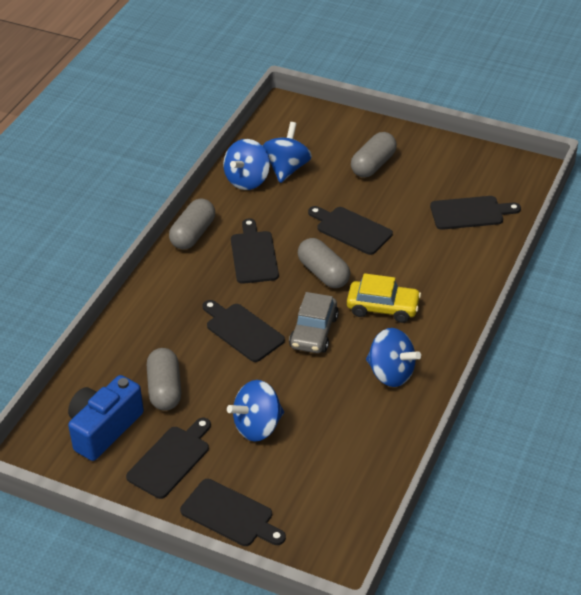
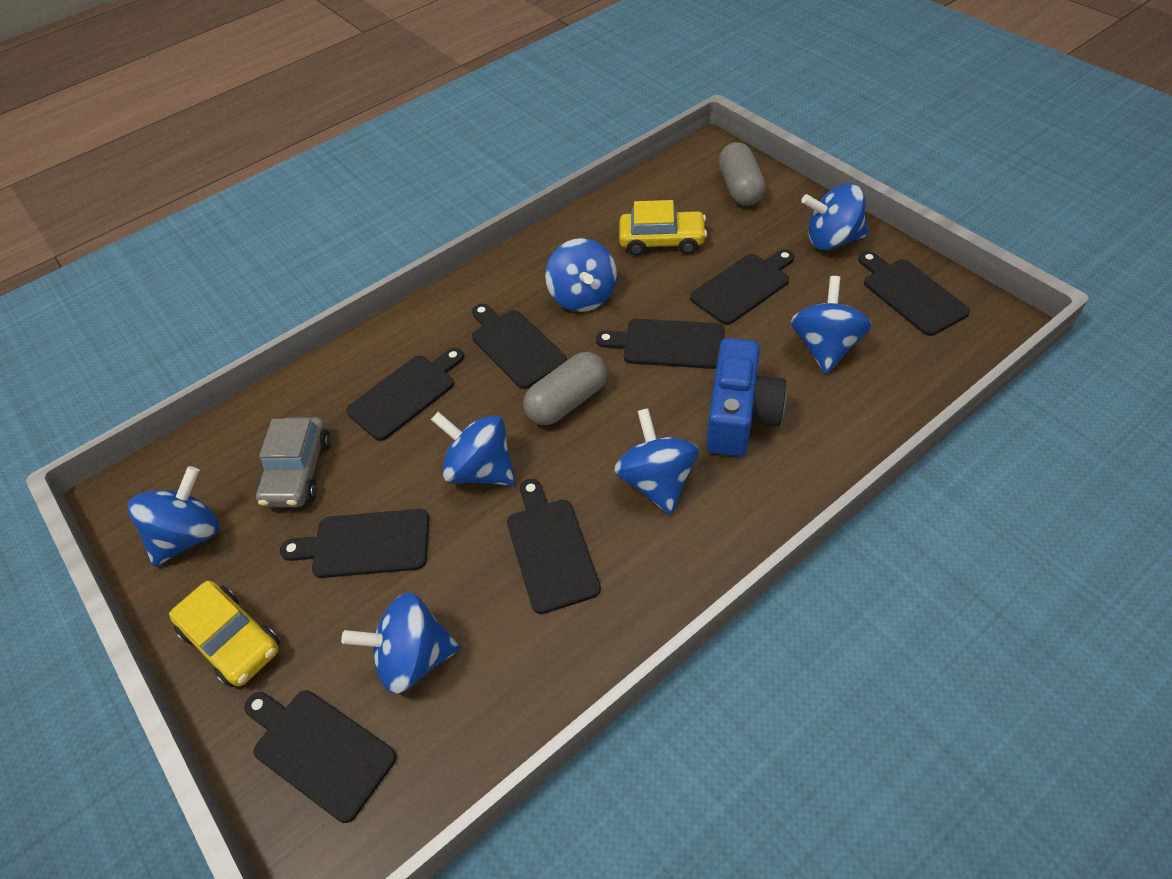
black cutting board: 6 -> 8
blue spinning top: 4 -> 7
grey capsule: 4 -> 2
yellow car: 1 -> 2

